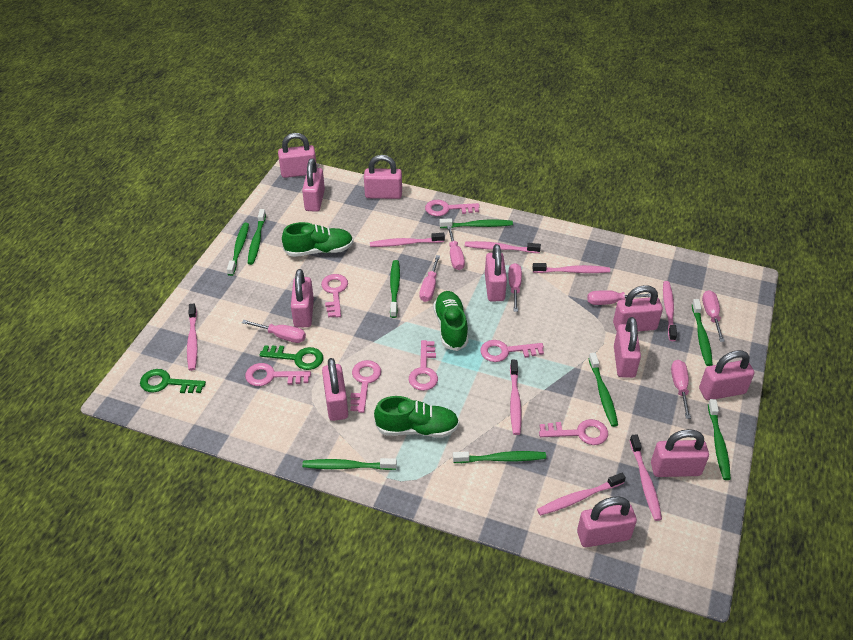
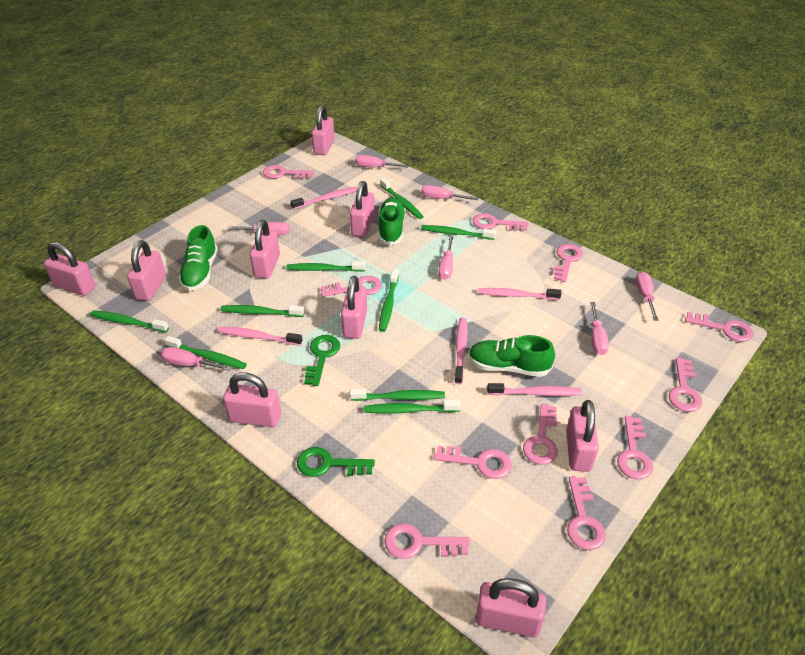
pink key: 7 -> 11
pink padlock: 11 -> 9
pink toothbrush: 8 -> 5

